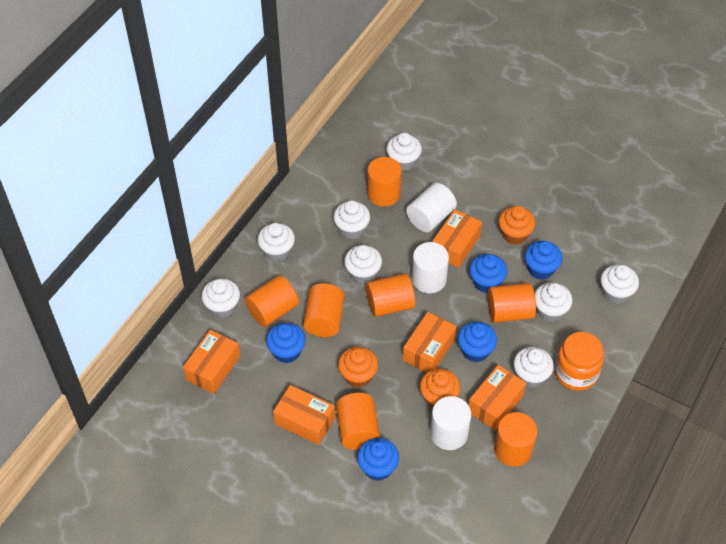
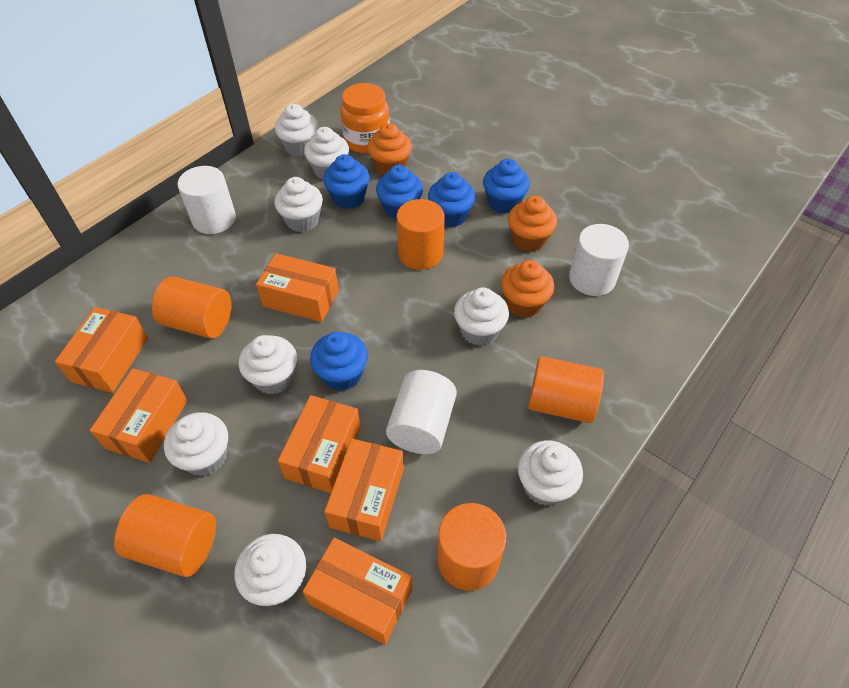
orange box: 5 -> 6
orange cylinder: 7 -> 5

